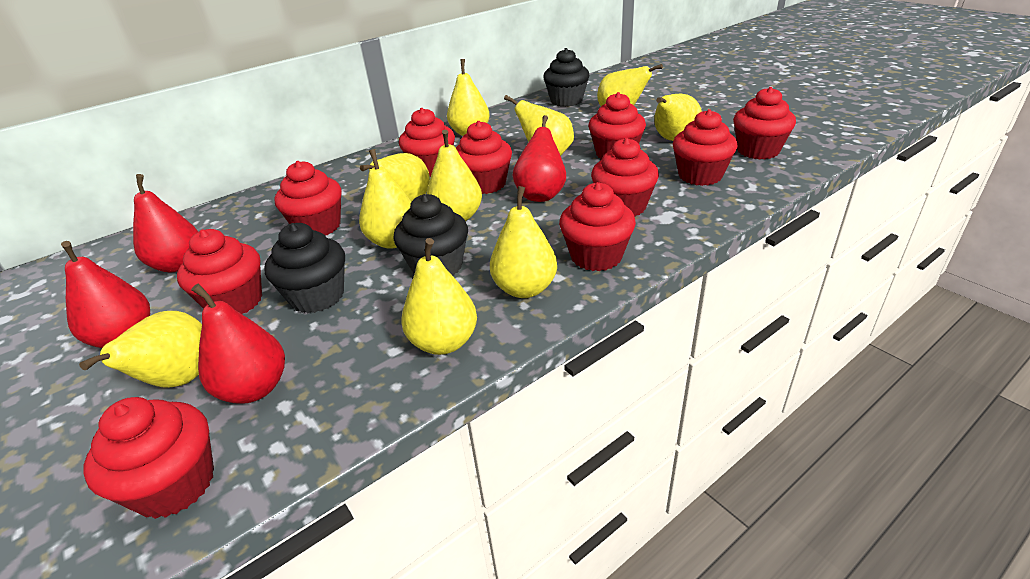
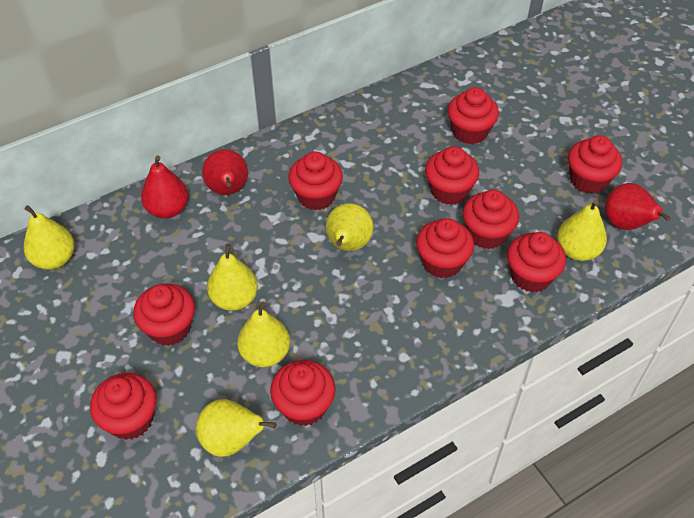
black cupcake: 3 -> 0
red pear: 4 -> 3
yellow pear: 10 -> 6

